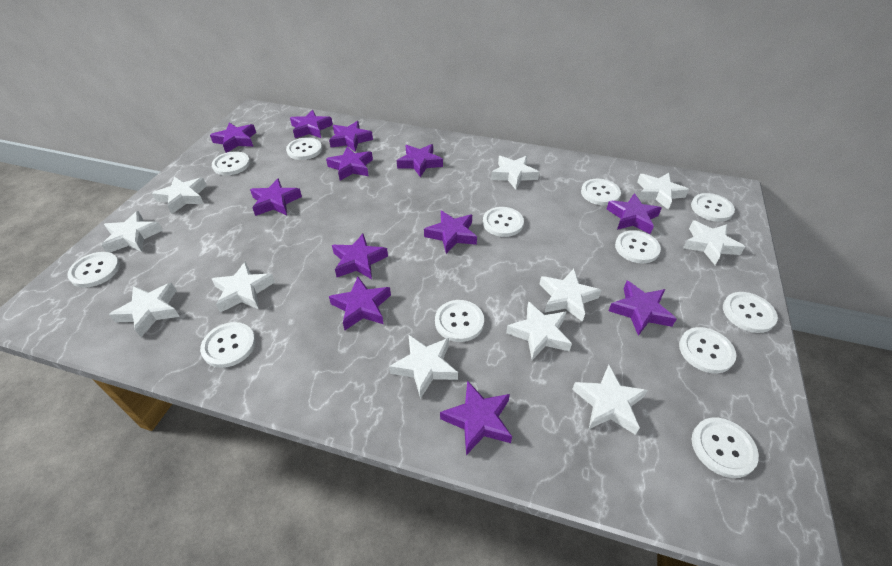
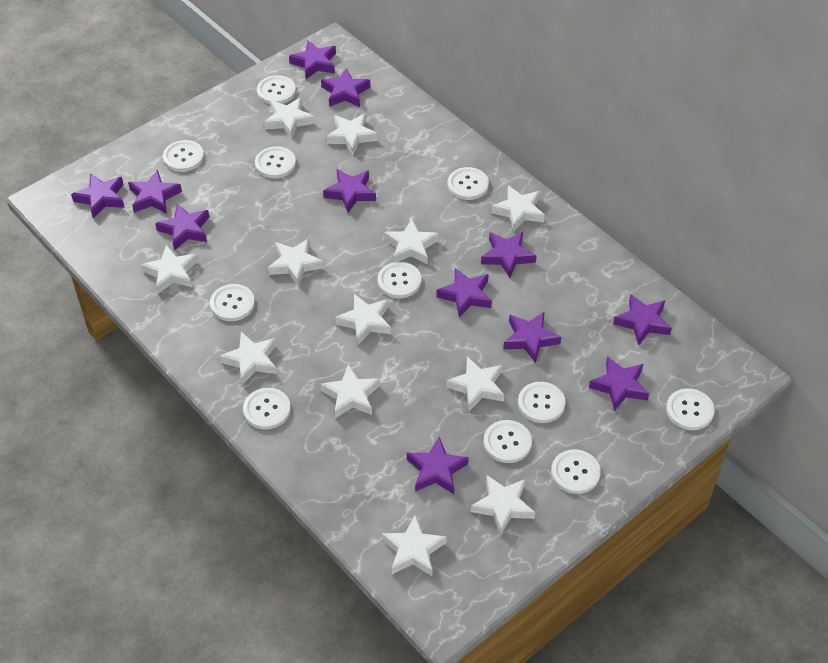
white button: 12 -> 11
white star: 11 -> 12

